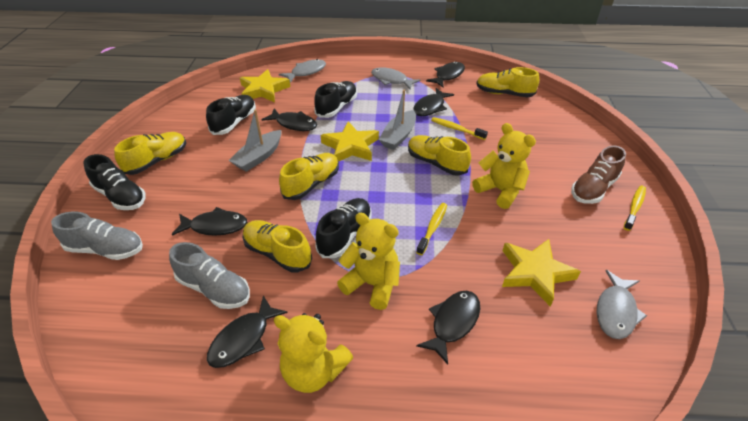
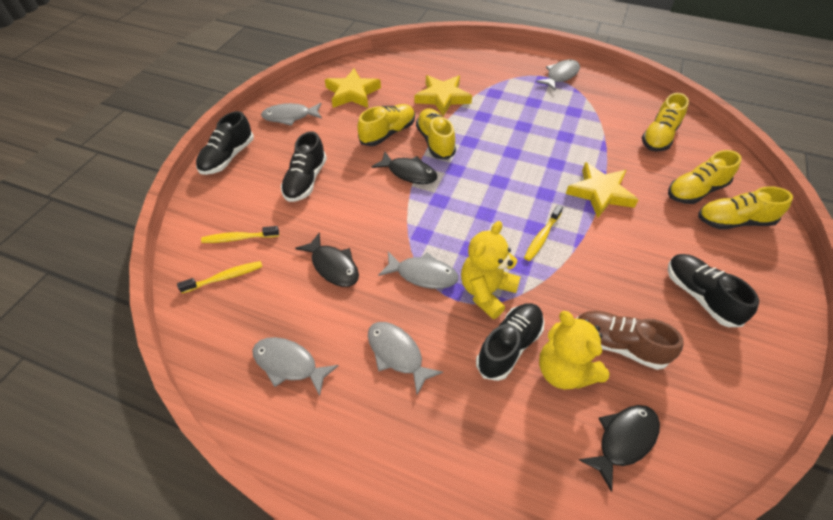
black fish: 6 -> 3
grey boat: 2 -> 0
grey fish: 3 -> 5
grey shoe: 2 -> 0
yellow teddy bear: 3 -> 2

